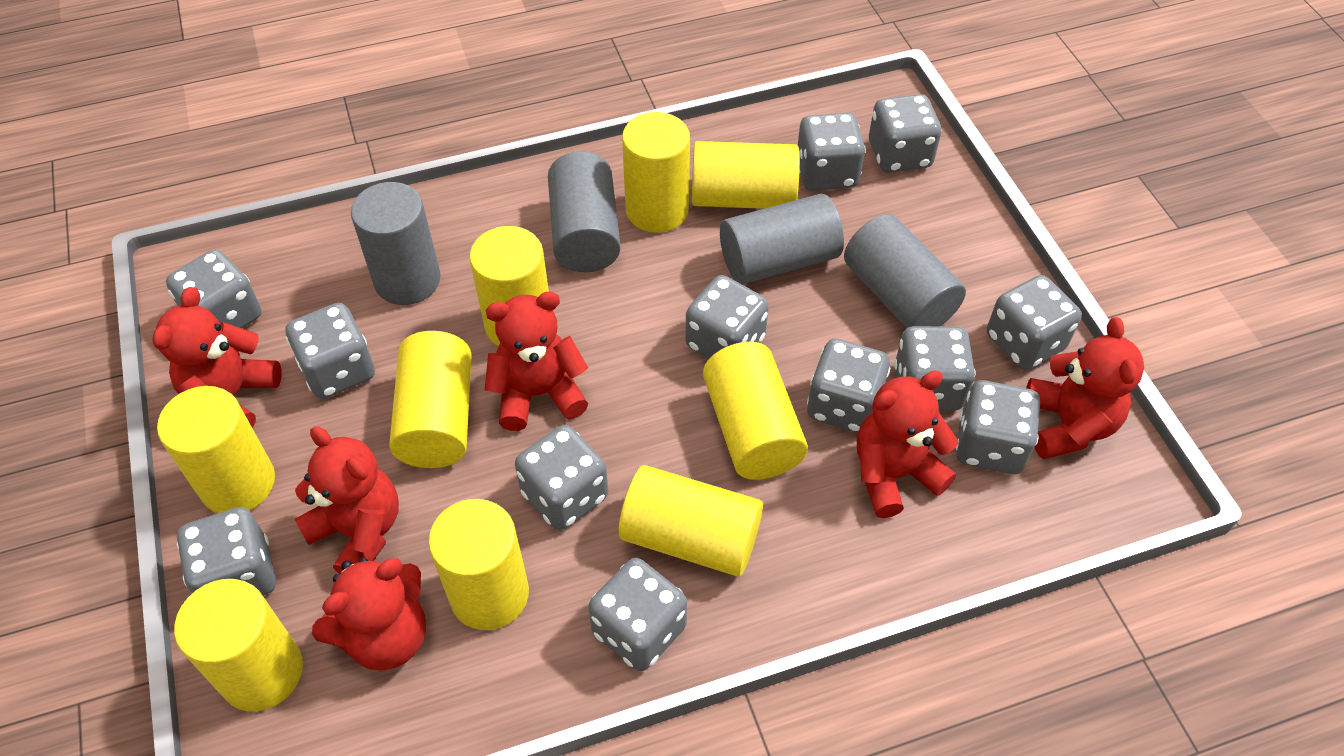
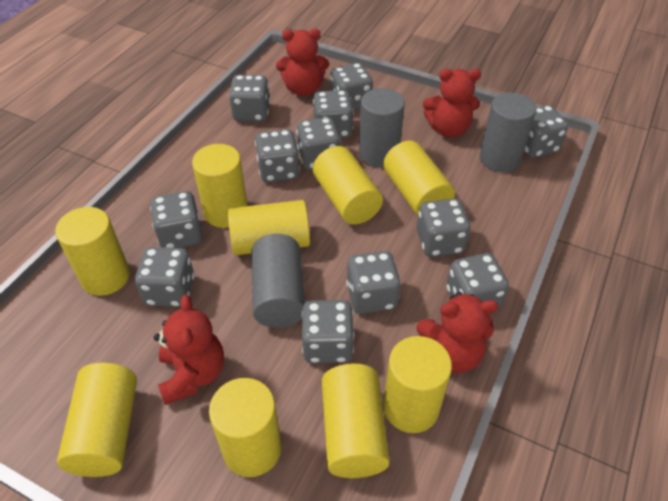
grey cylinder: 4 -> 3
red teddy bear: 6 -> 4

